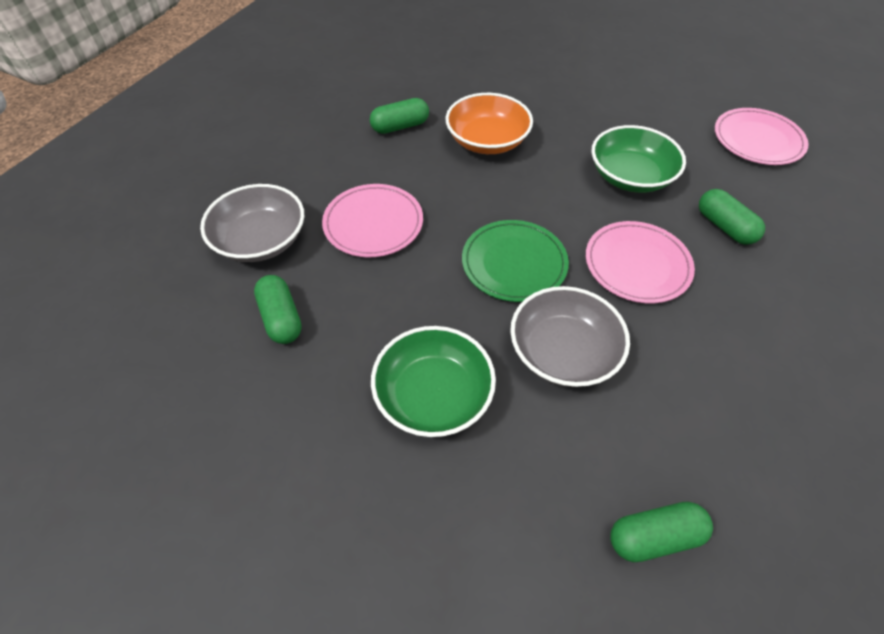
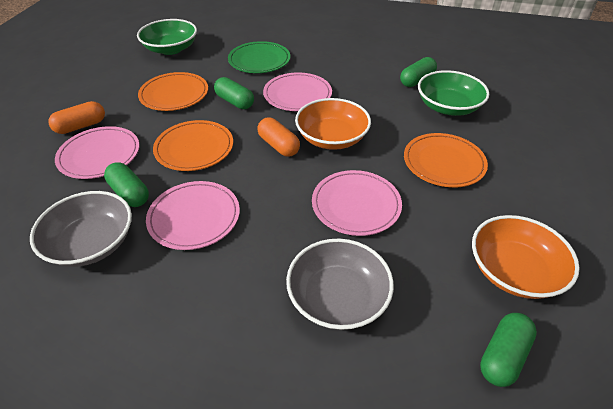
orange bowl: 1 -> 2
orange capsule: 0 -> 2
orange plate: 0 -> 3
pink plate: 3 -> 4

